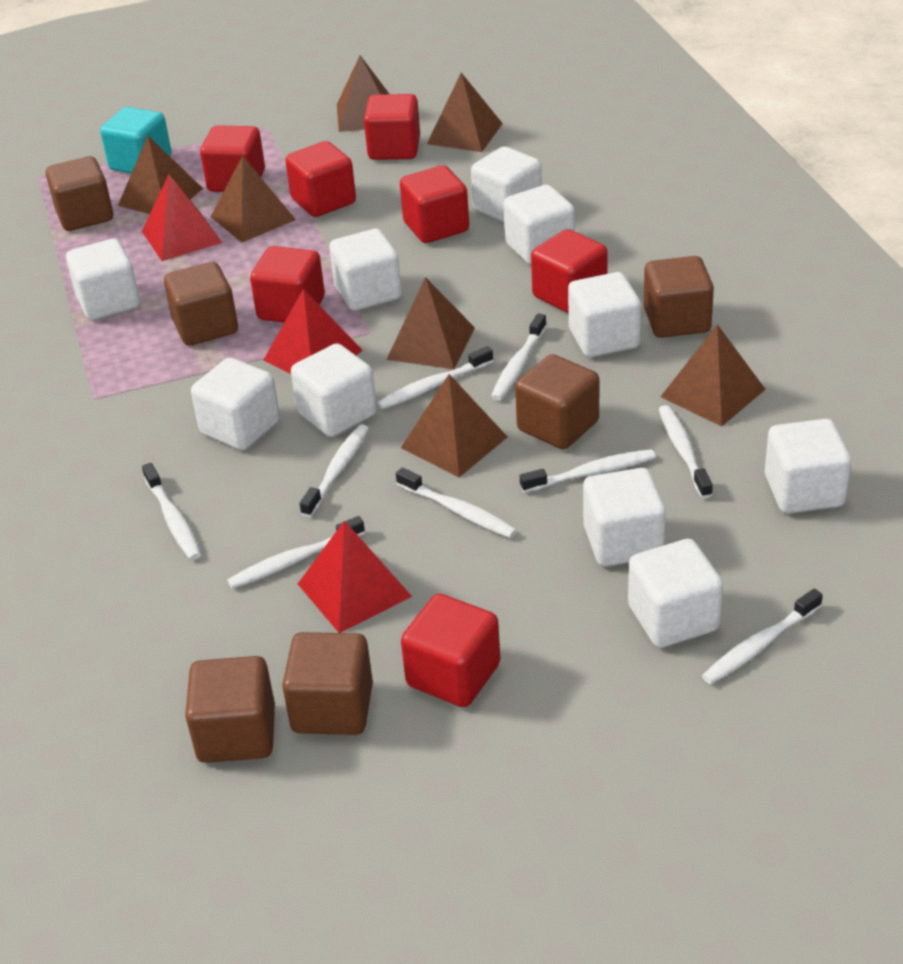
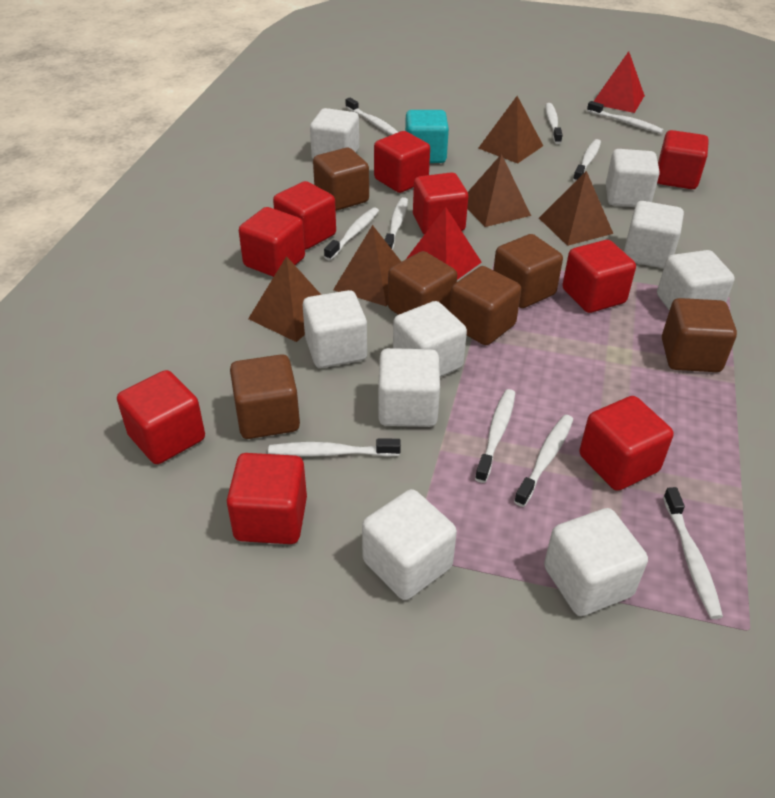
brown pyramid: 7 -> 5
red cube: 7 -> 9
red pyramid: 3 -> 2
white cube: 10 -> 9
white toothbrush: 9 -> 10

